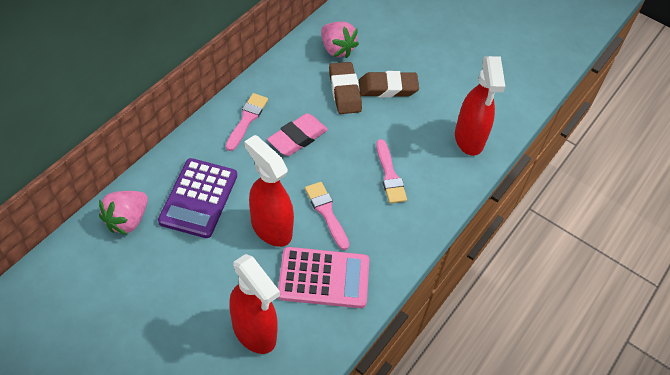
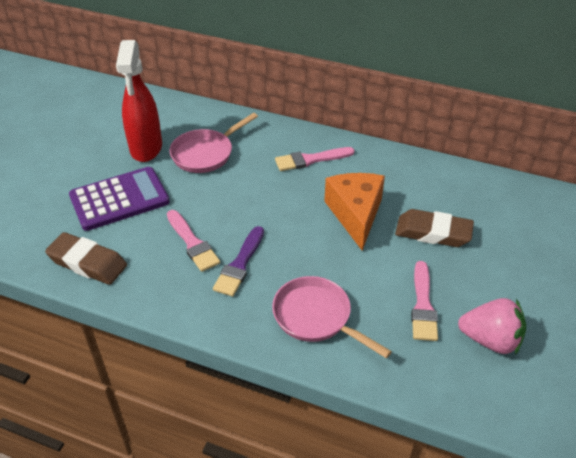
orange cheese: 0 -> 1
pink calculator: 1 -> 0
pink eraser: 1 -> 0
pink pan: 0 -> 2
pink strawberry: 2 -> 1
purple brush: 0 -> 1
red spray bottle: 3 -> 1

